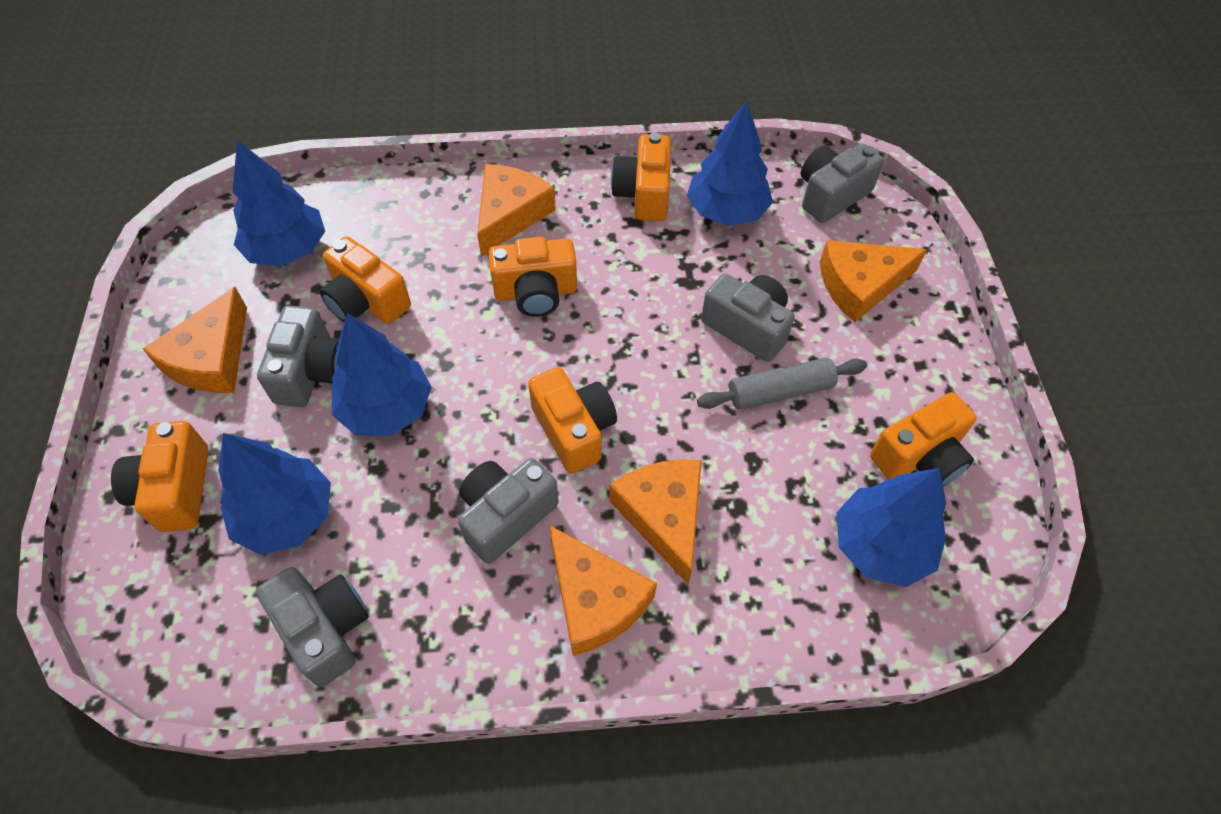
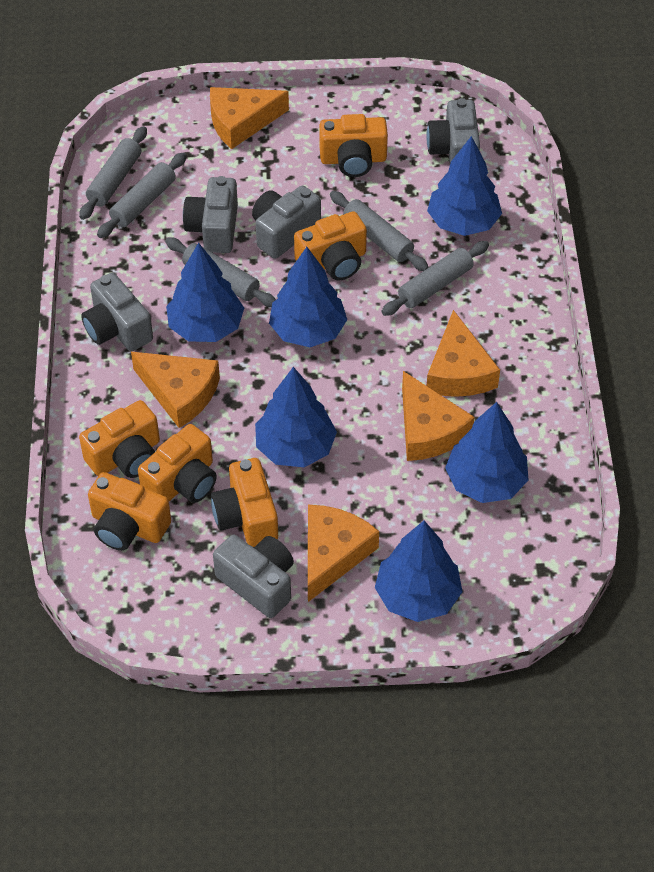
blue tree: 5 -> 6
grey rolling pin: 1 -> 5

